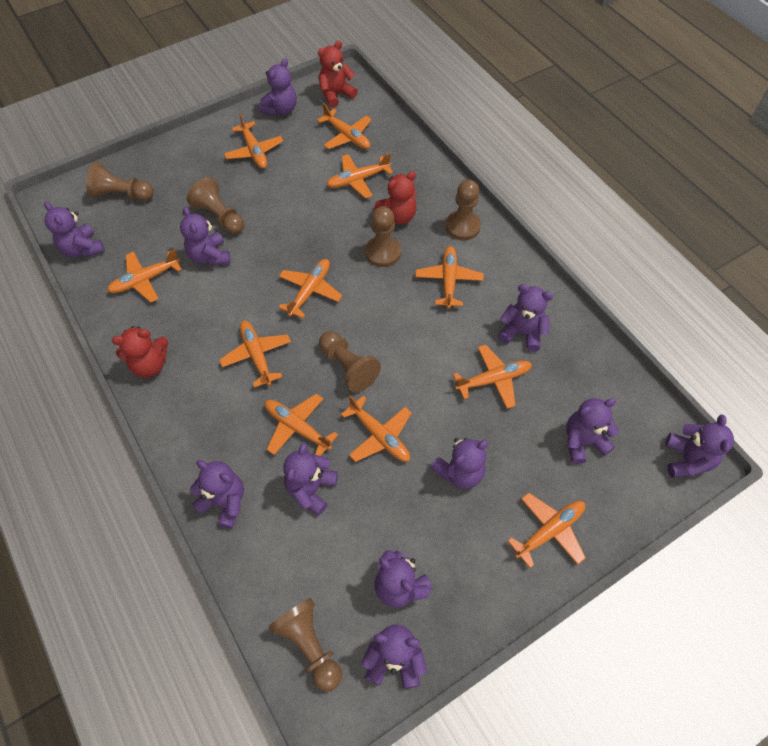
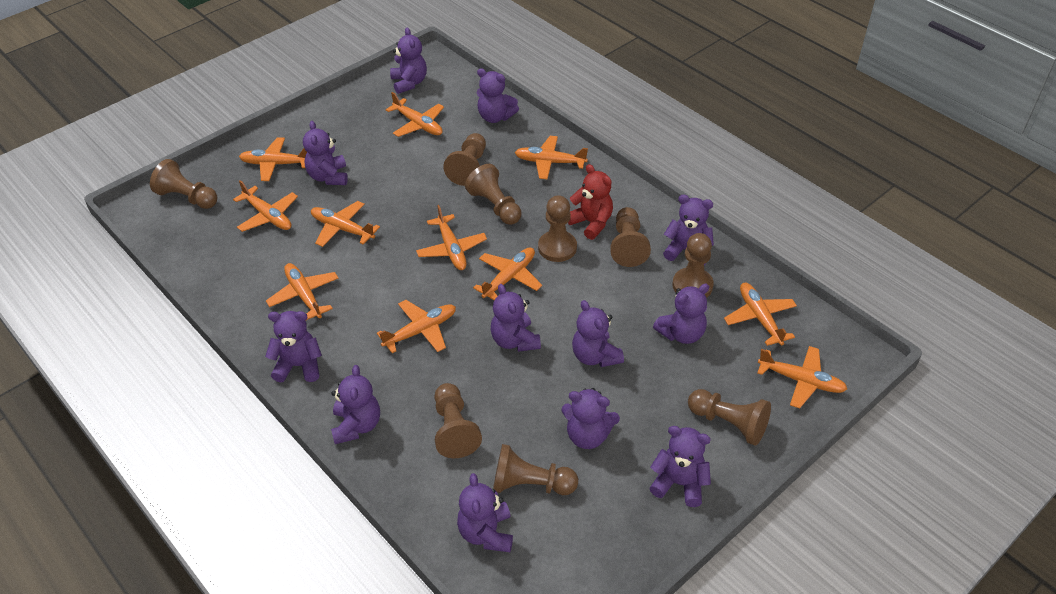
brown pawn: 6 -> 9
purple teddy bear: 11 -> 12
red teddy bear: 3 -> 1

